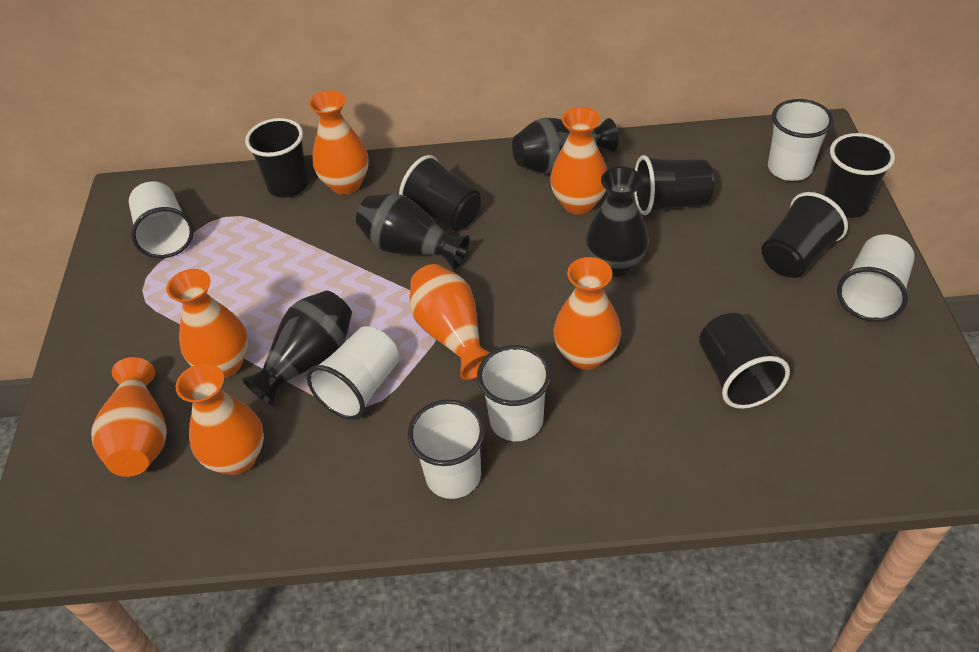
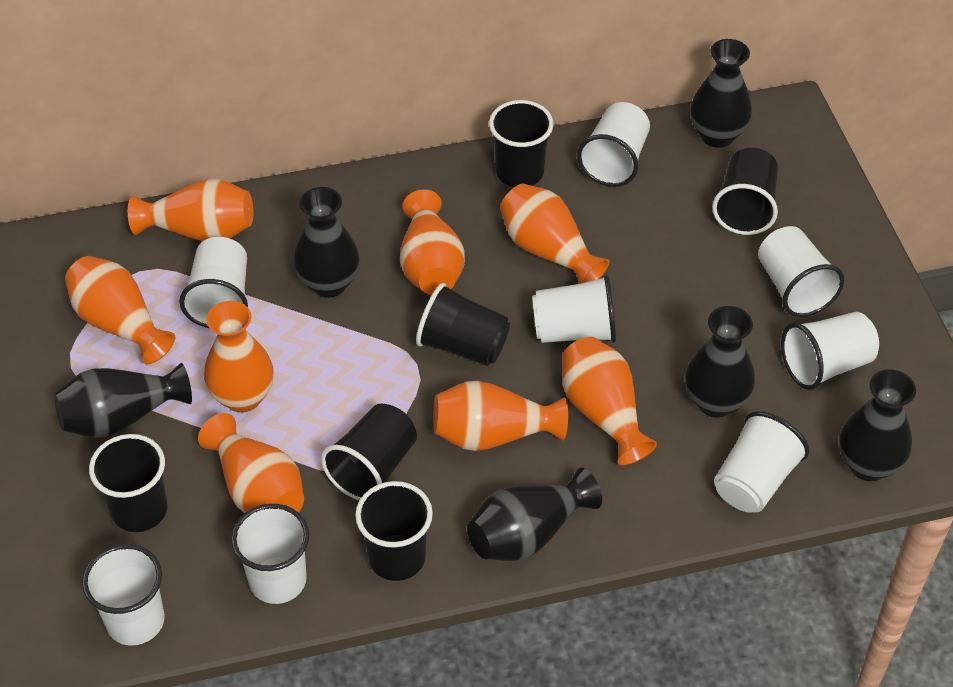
black vase: 4 -> 6
orange vase: 7 -> 8
white cup: 6 -> 8

